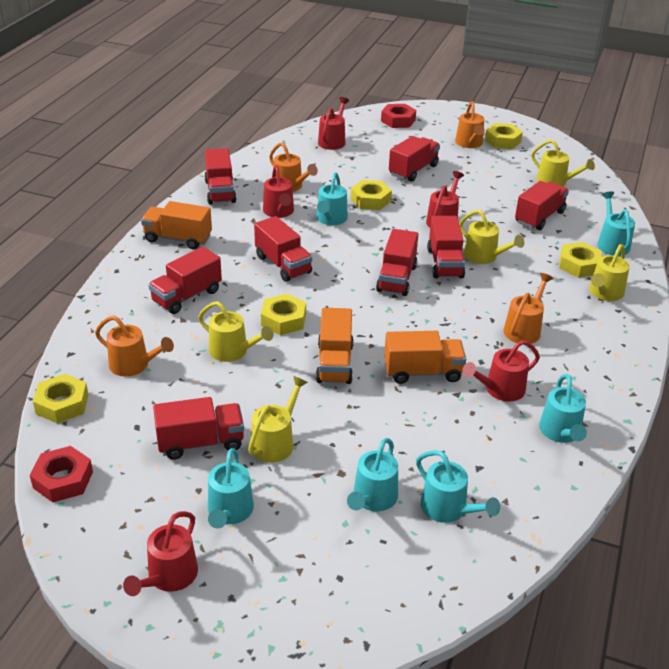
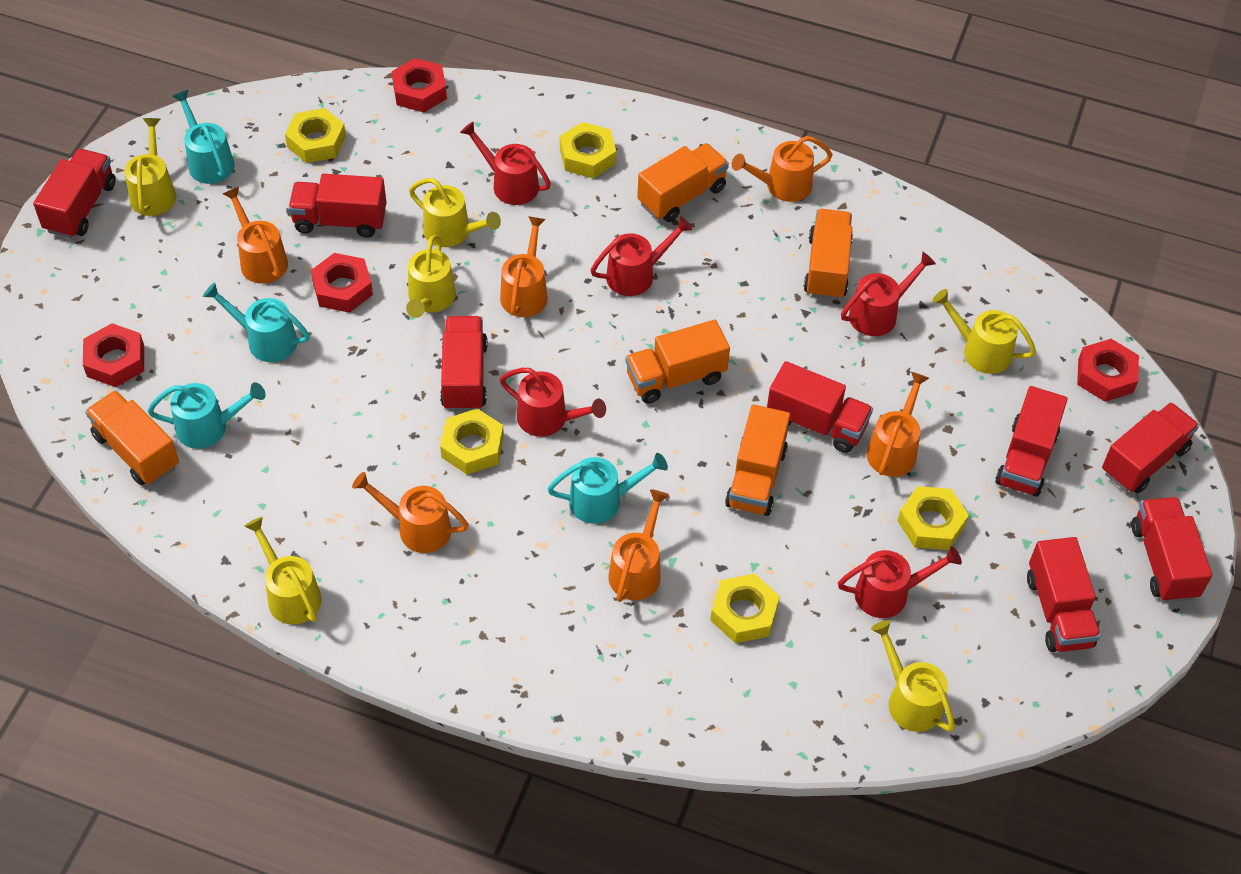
orange truck: 3 -> 5
orange watering can: 4 -> 6
red nut: 2 -> 4
turquoise watering can: 6 -> 4
yellow watering can: 5 -> 6

